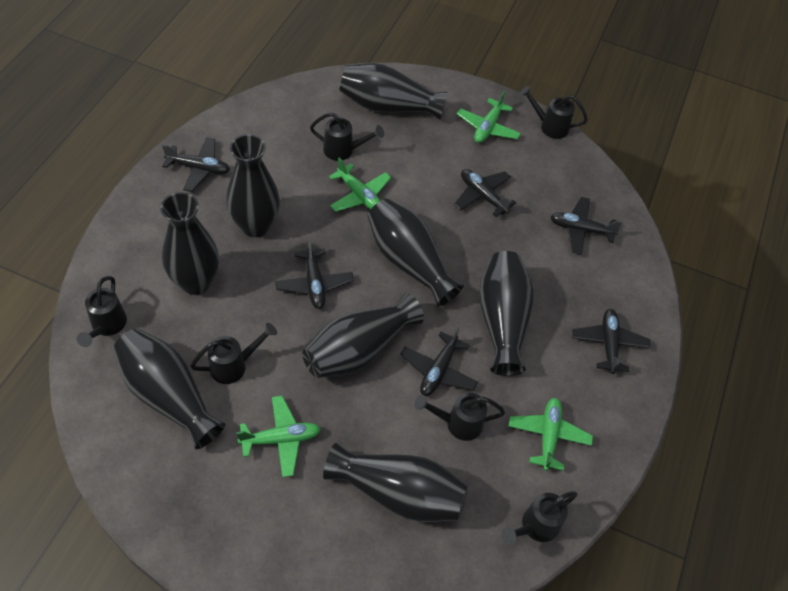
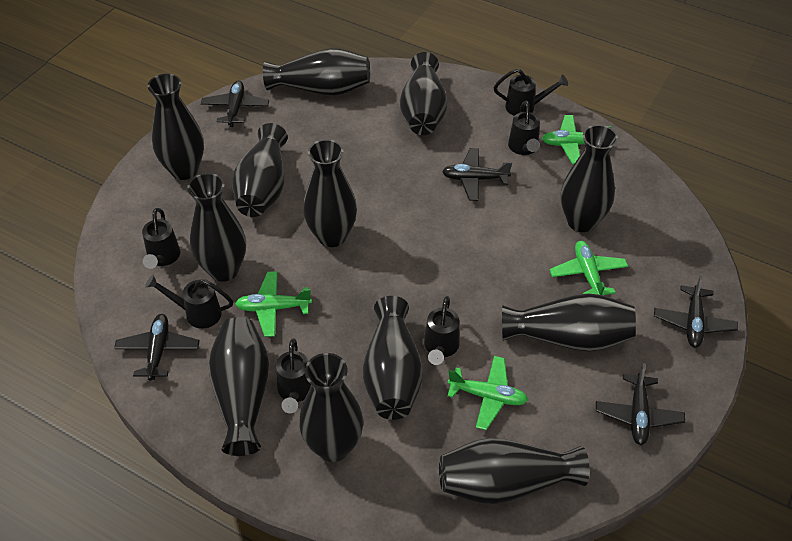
black plane: 6 -> 5
black vase: 8 -> 12

